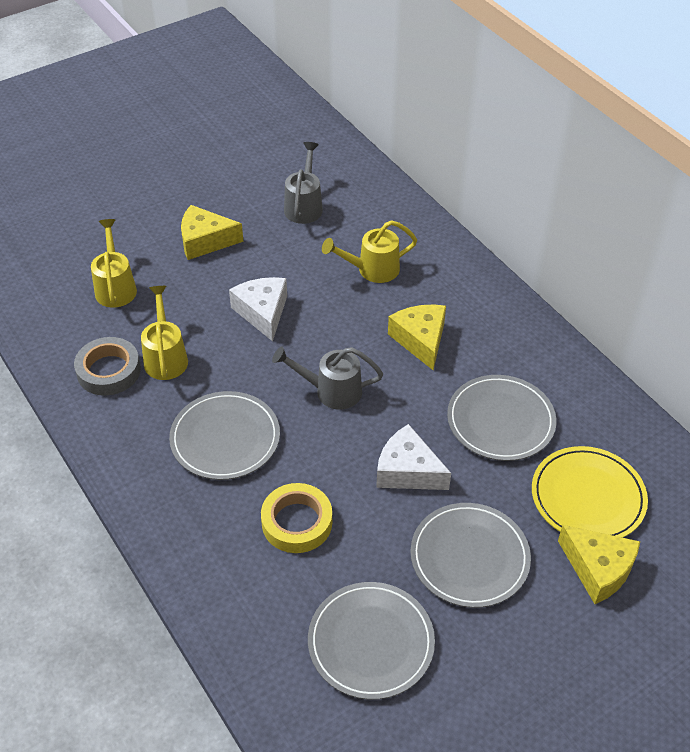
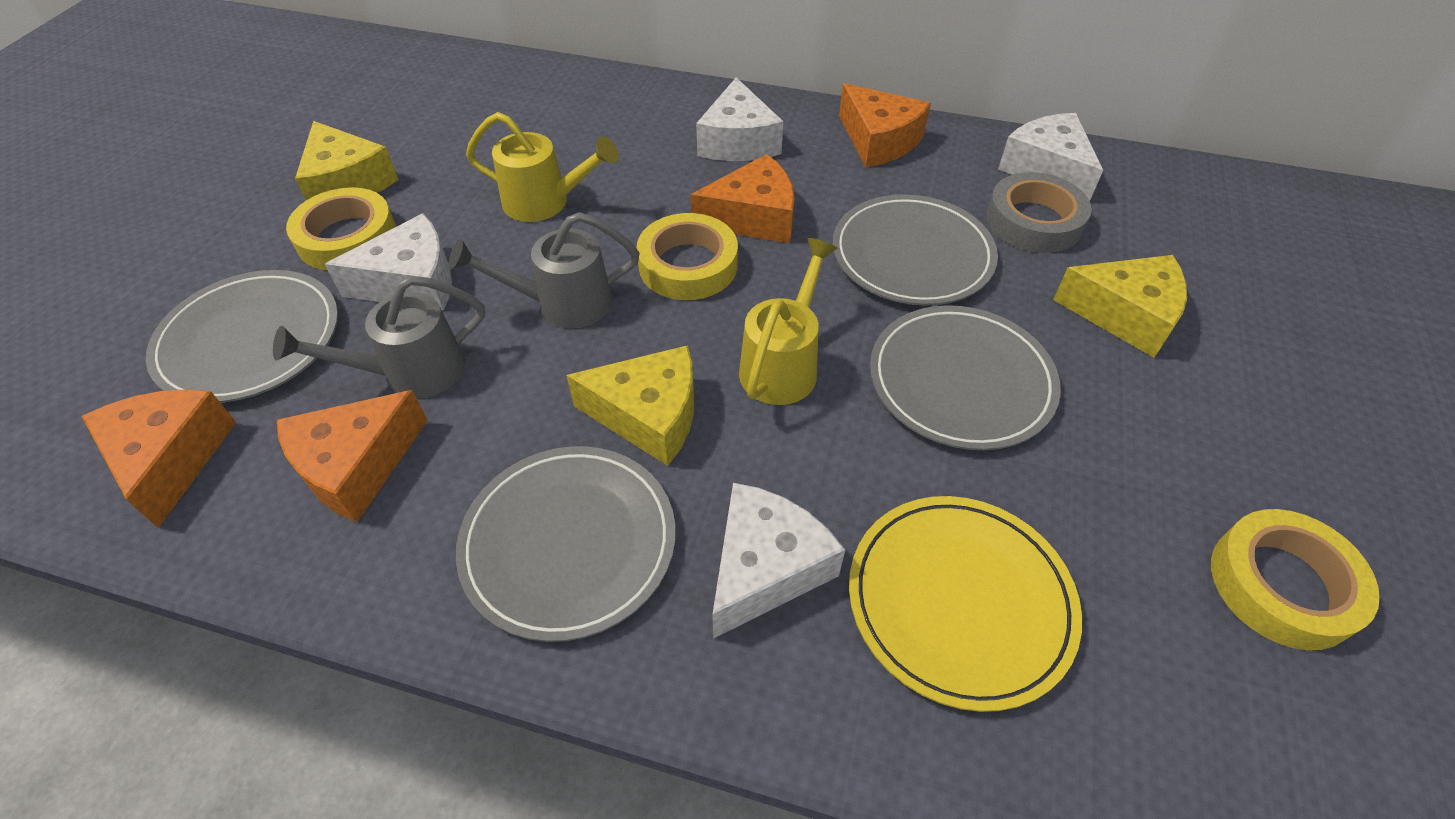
orange cheese: 0 -> 4
white cheese: 2 -> 4
yellow tape: 1 -> 3
yellow watering can: 3 -> 2

